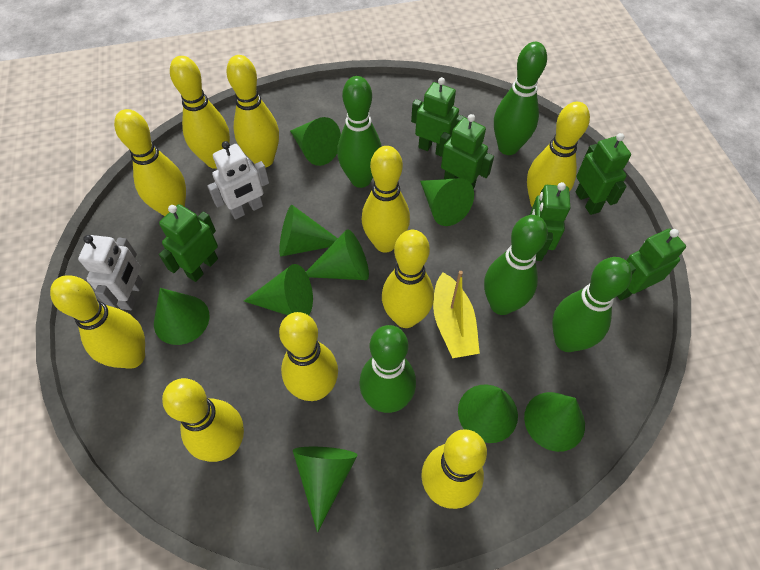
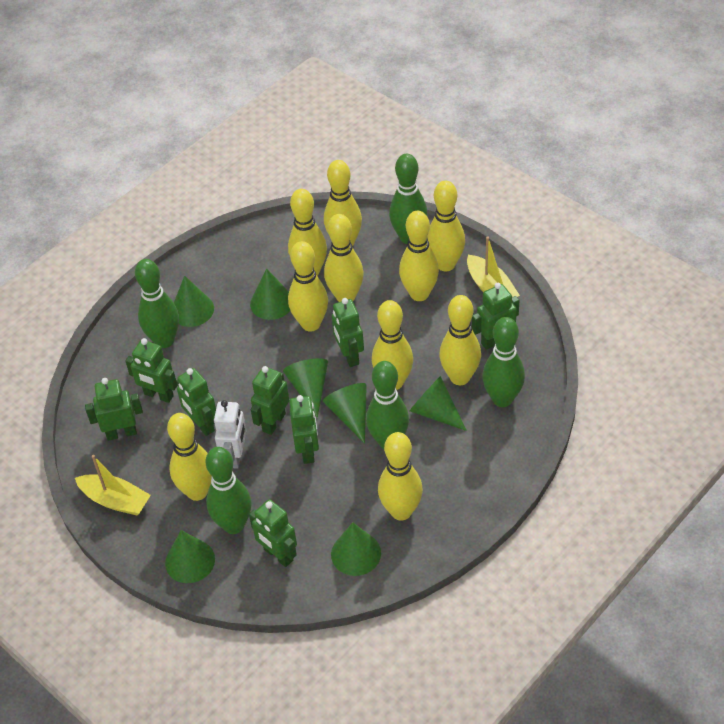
green cone: 9 -> 7
green robot: 6 -> 8
white robot: 2 -> 1
yellow boat: 1 -> 2

